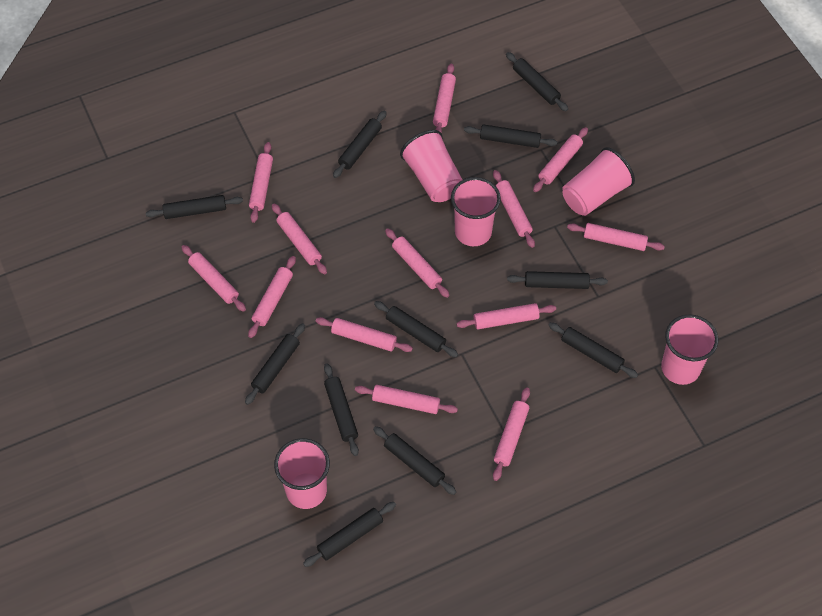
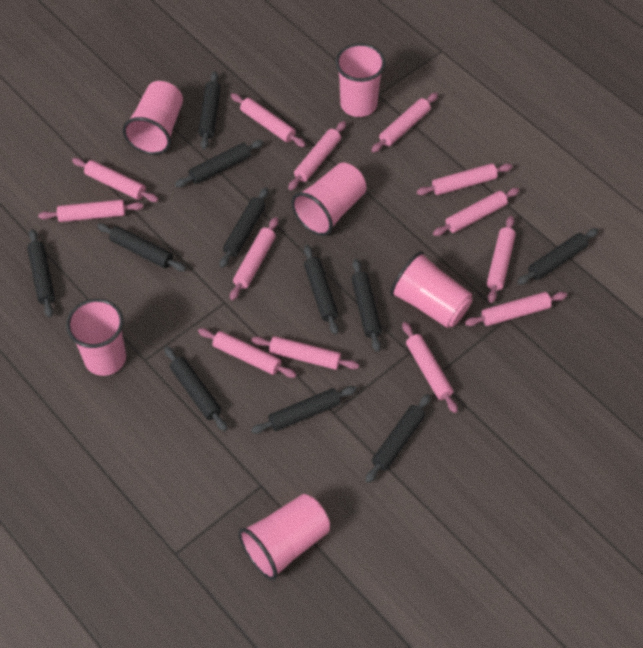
pink cup: 5 -> 6

